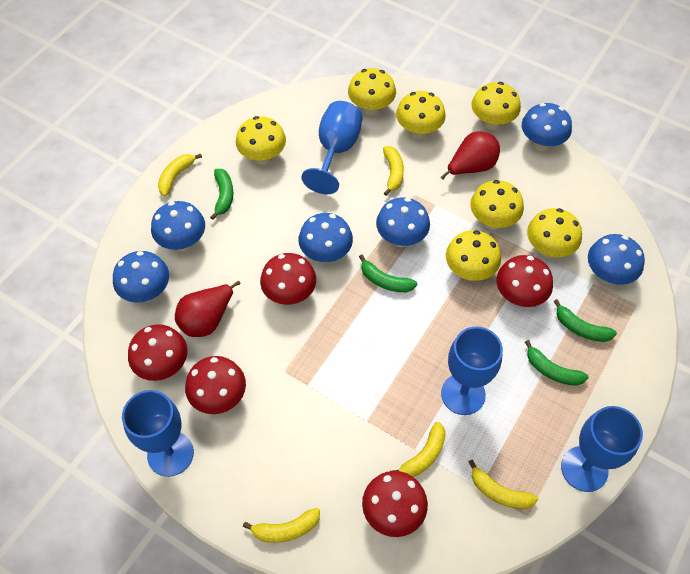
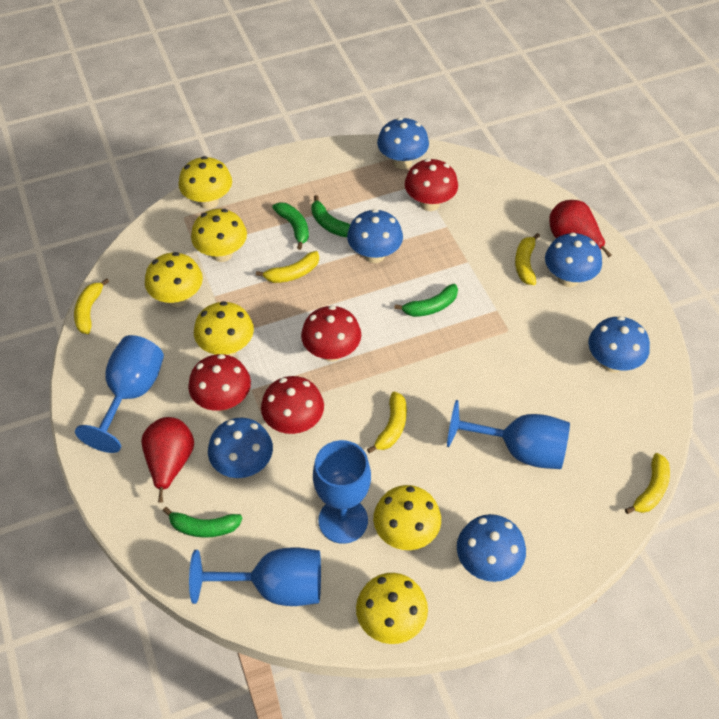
red mushroom: 5 -> 4
yellow mushroom: 7 -> 6

